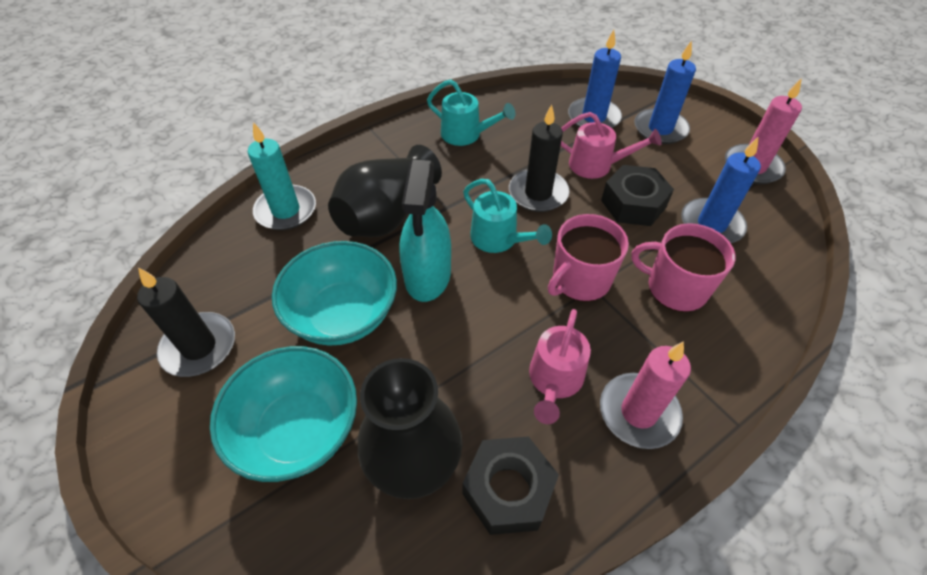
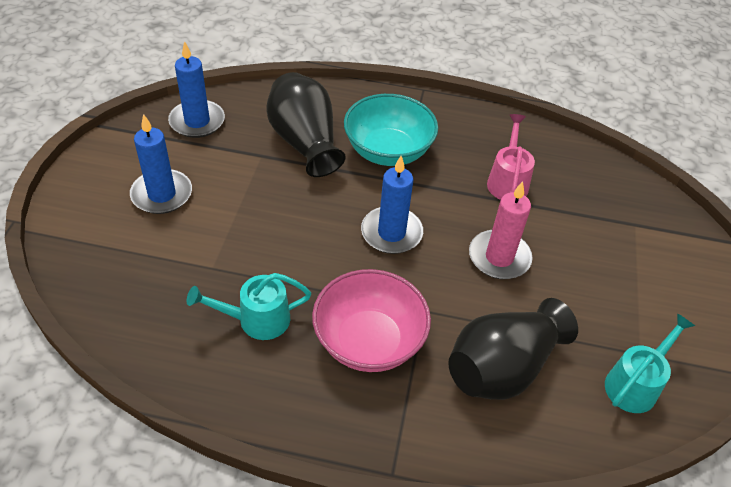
black candle: 2 -> 0
black nut: 2 -> 0
pink bowl: 0 -> 1
pink candle: 2 -> 1
pink mug: 2 -> 0
pink watering can: 2 -> 1
turquoise bowl: 2 -> 1
turquoise candle: 1 -> 0
turquoise spray bottle: 1 -> 0

